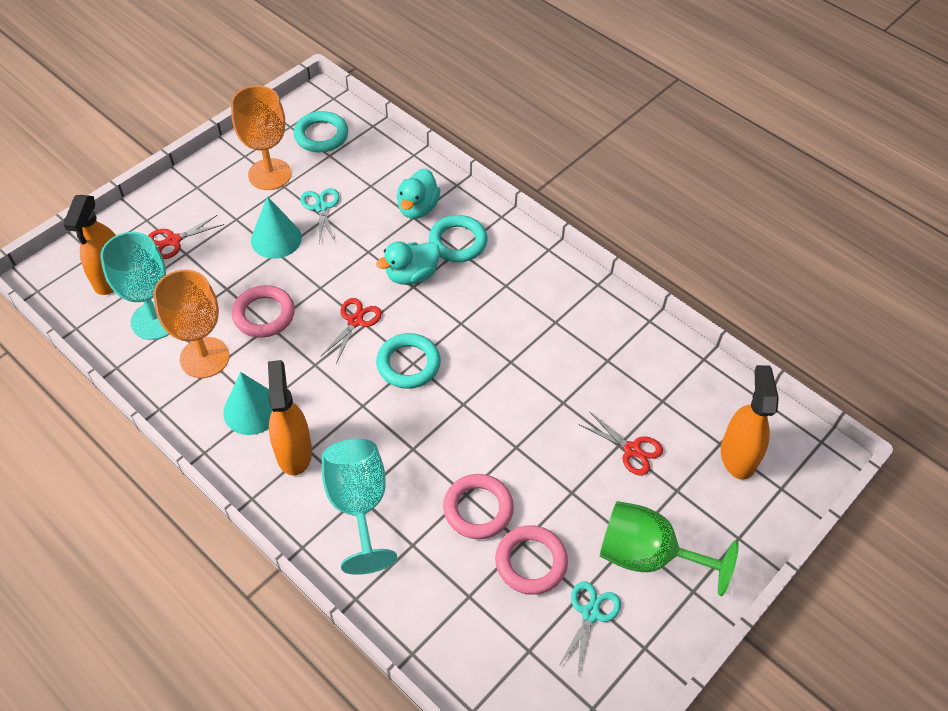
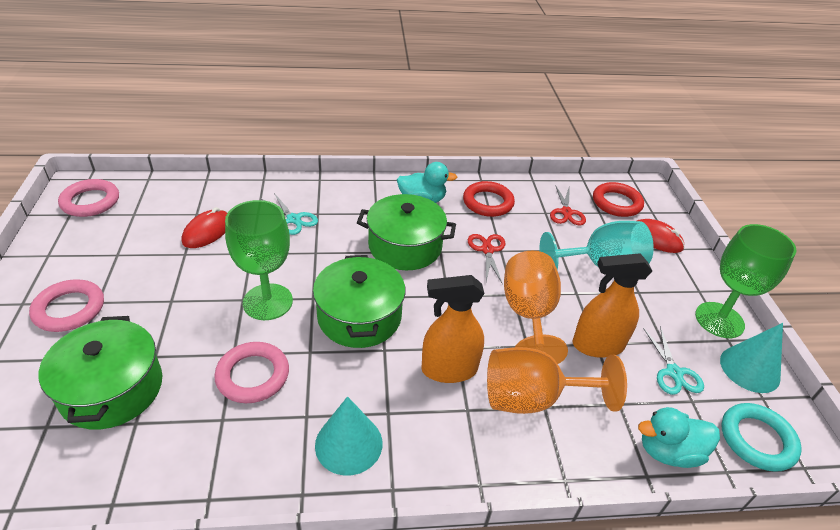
green goblet: 1 -> 2
green pot: 0 -> 3
orange spray bottle: 3 -> 2
red mouse: 0 -> 2
red ring: 0 -> 2
red scissors: 3 -> 2
turquoise goblet: 2 -> 1
turquoise ring: 3 -> 1

